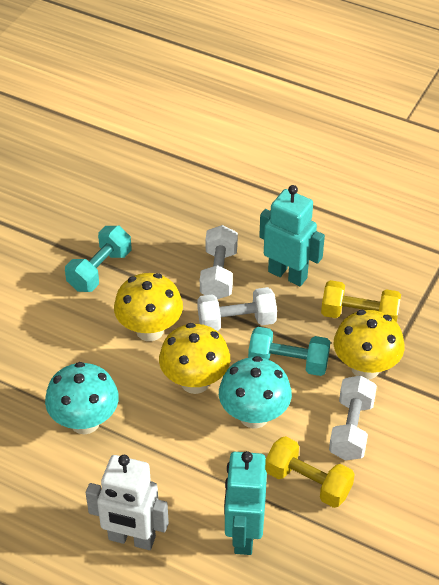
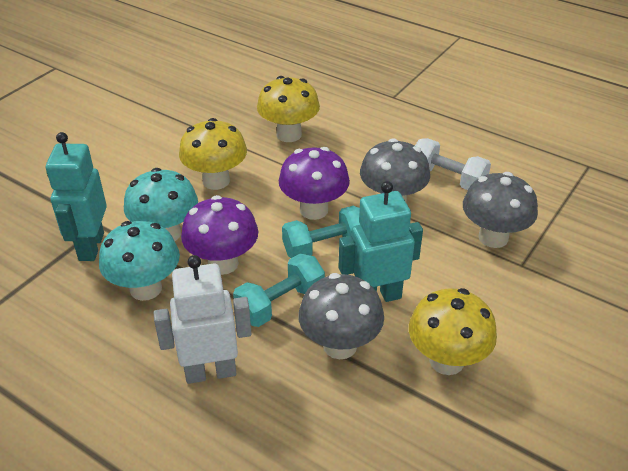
grey mushroom: 0 -> 3
purple mushroom: 0 -> 2
white dumbbell: 3 -> 1
yellow dumbbell: 2 -> 0

